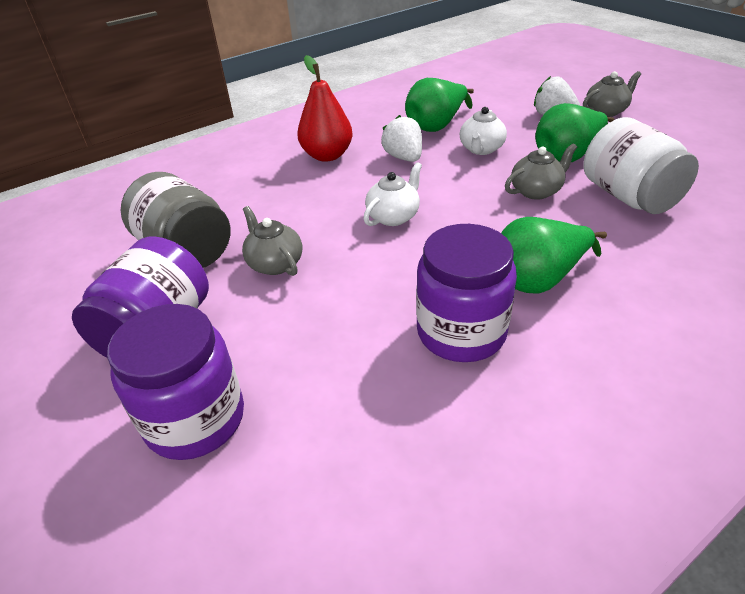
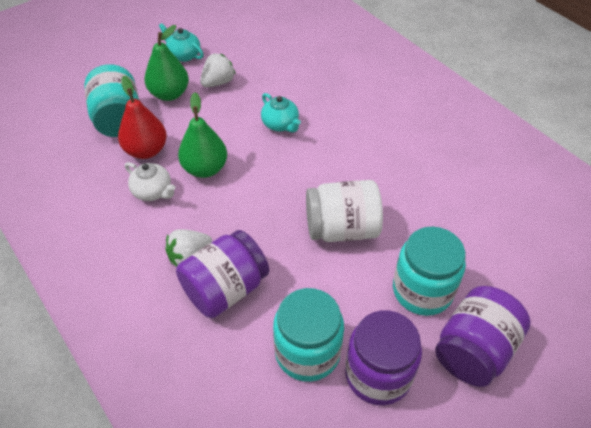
green pear: 3 -> 2
grey jar: 1 -> 0
grey teapot: 3 -> 0
turquoise jar: 0 -> 3
turquoise teapot: 0 -> 2
white teapot: 2 -> 1

